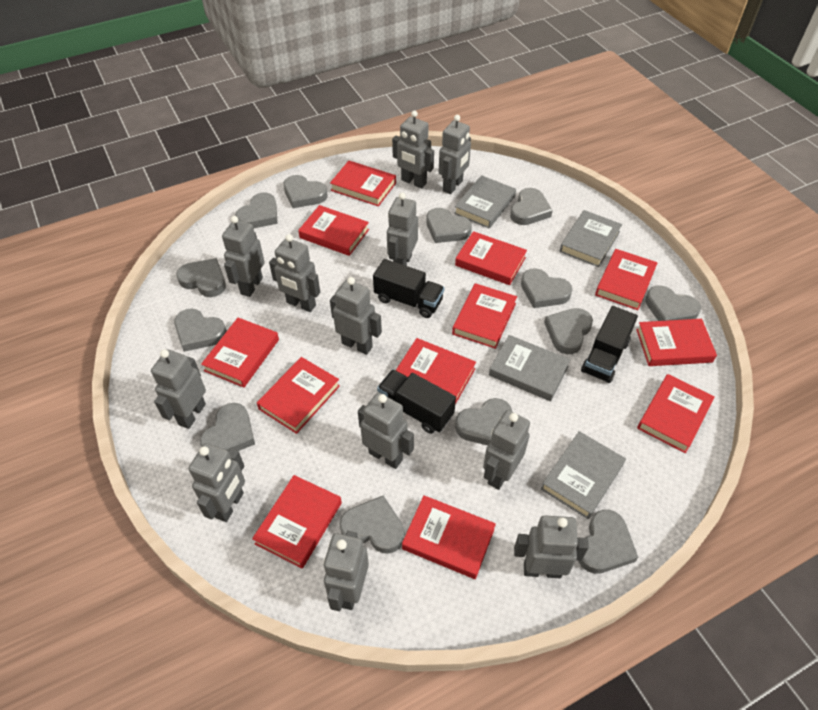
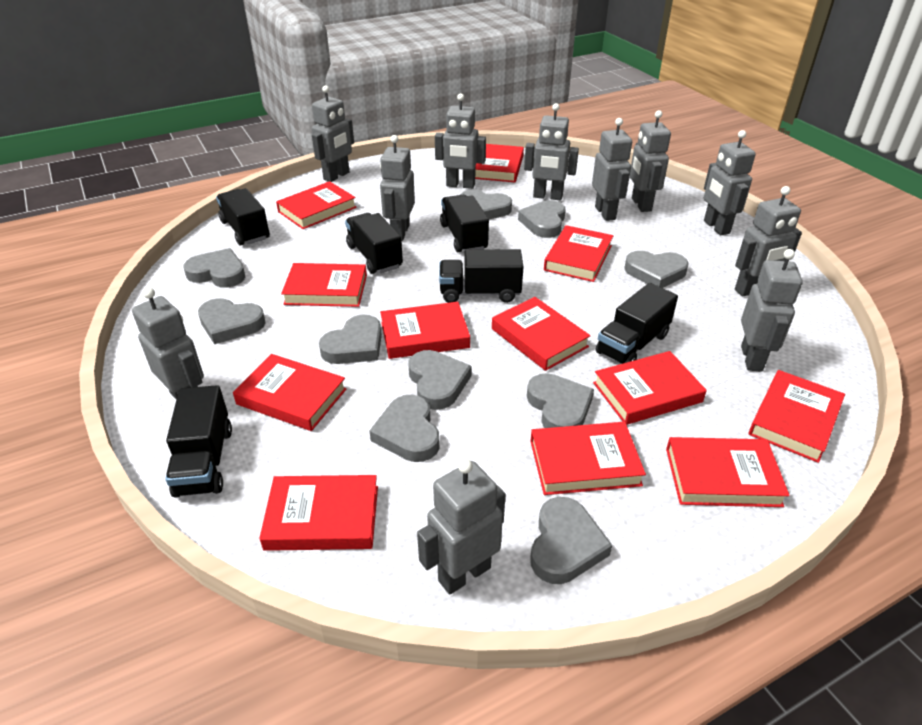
black truck: 3 -> 6
grey book: 4 -> 0
grey heart: 13 -> 10
grey robot: 12 -> 11

